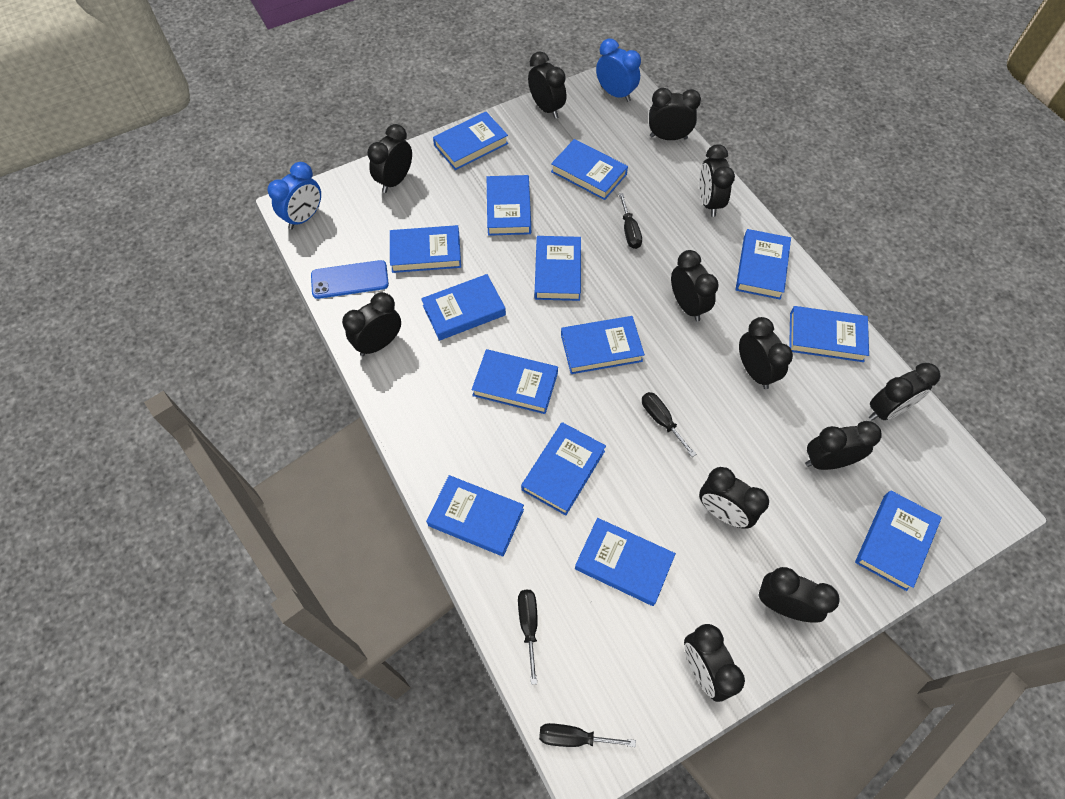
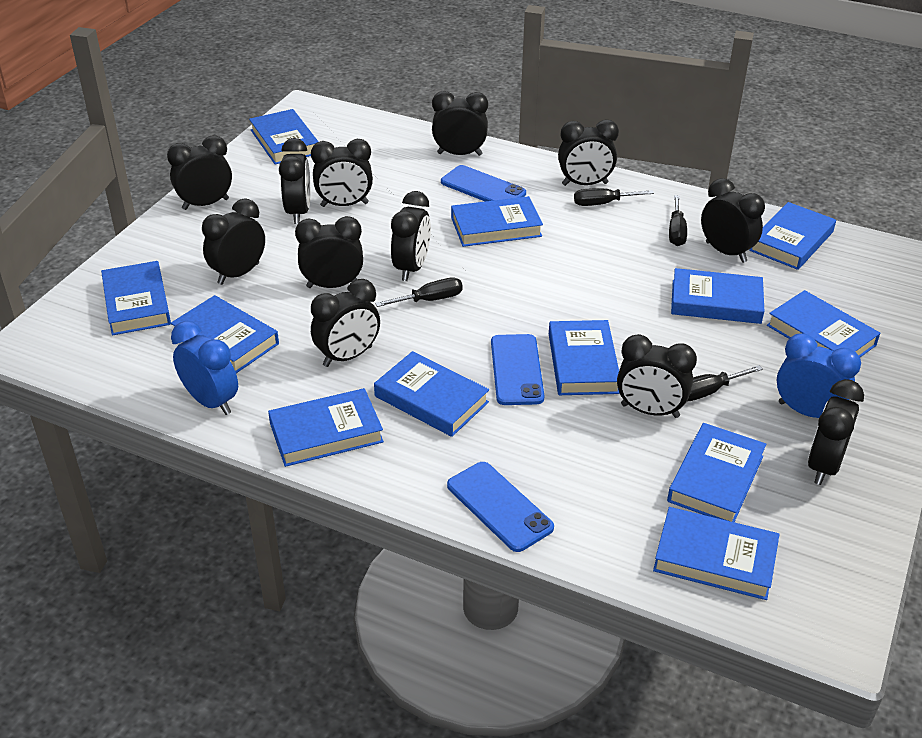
blue book: 14 -> 12
blue phone: 1 -> 3

